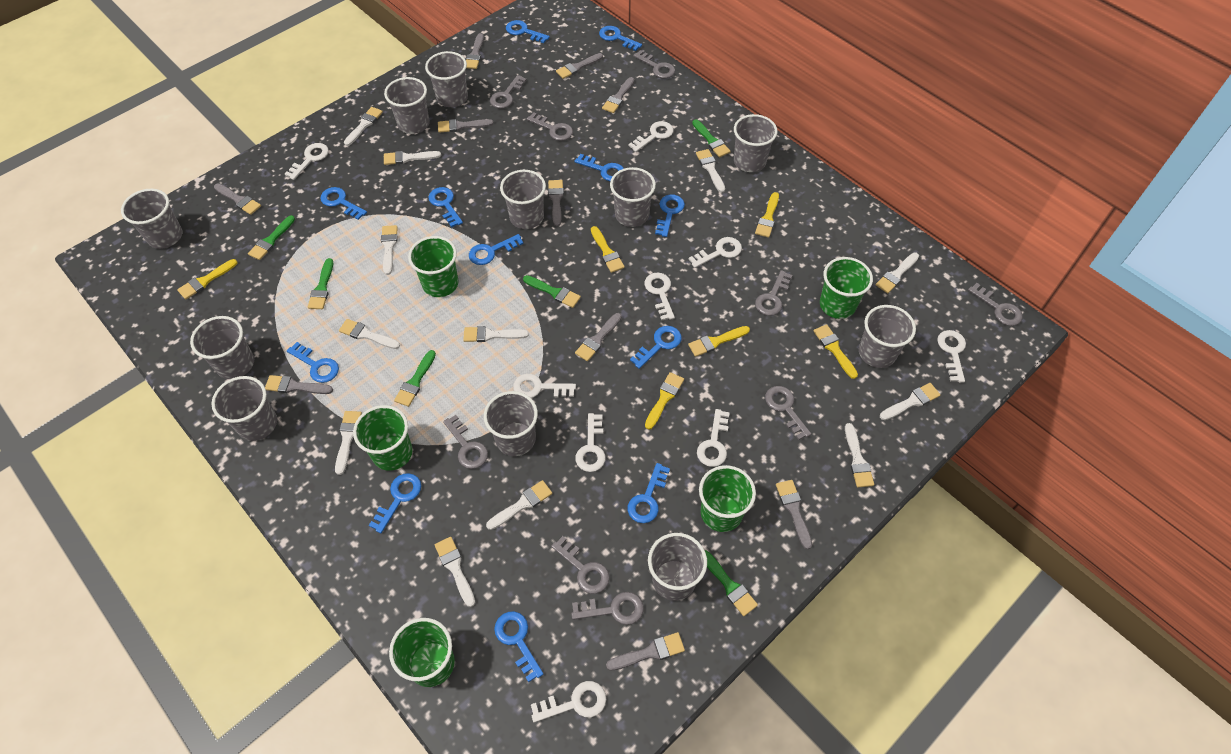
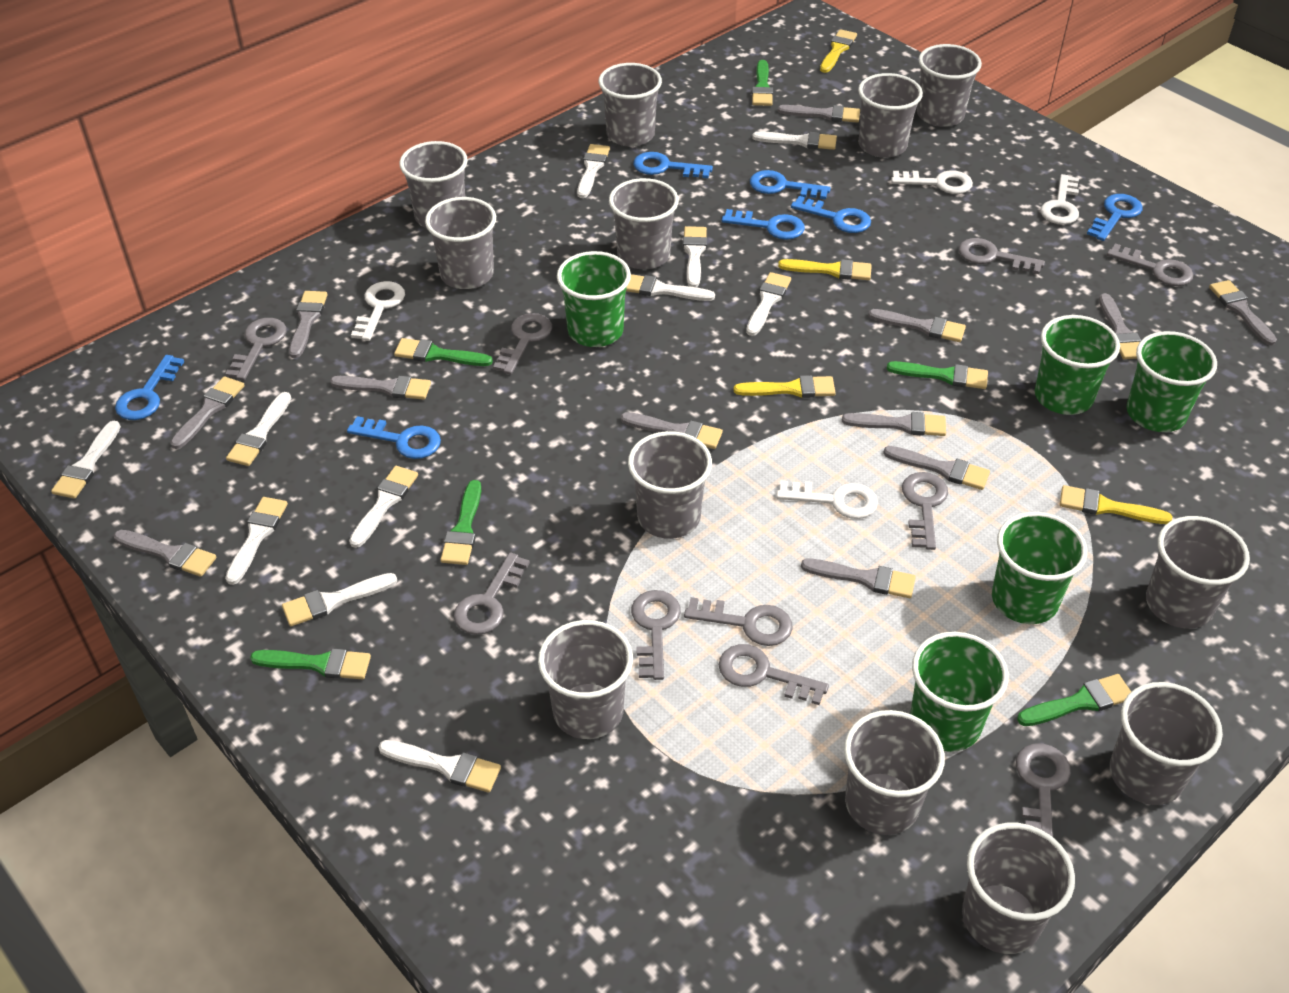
blue key: 12 -> 7
grey brush: 10 -> 12
grey cup: 11 -> 12
grey key: 9 -> 10
white brush: 12 -> 11
white key: 9 -> 4
yellow brush: 6 -> 4

